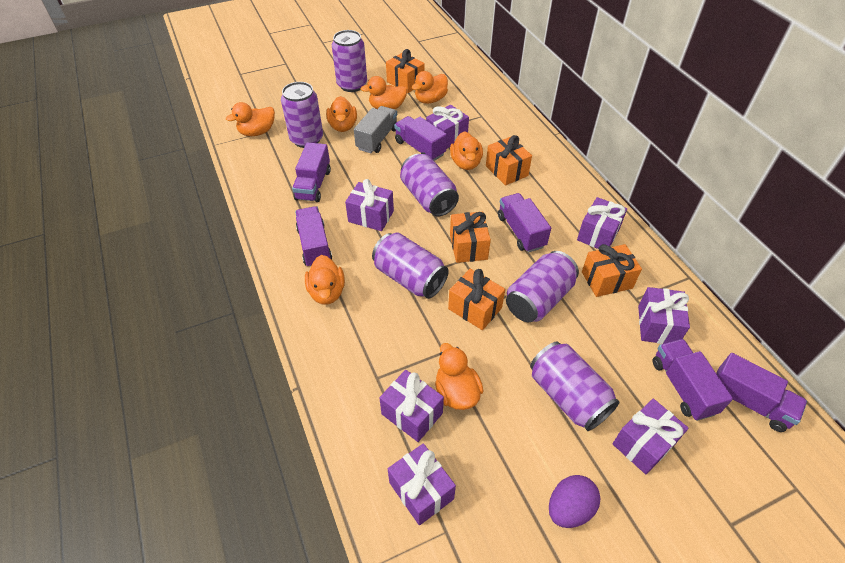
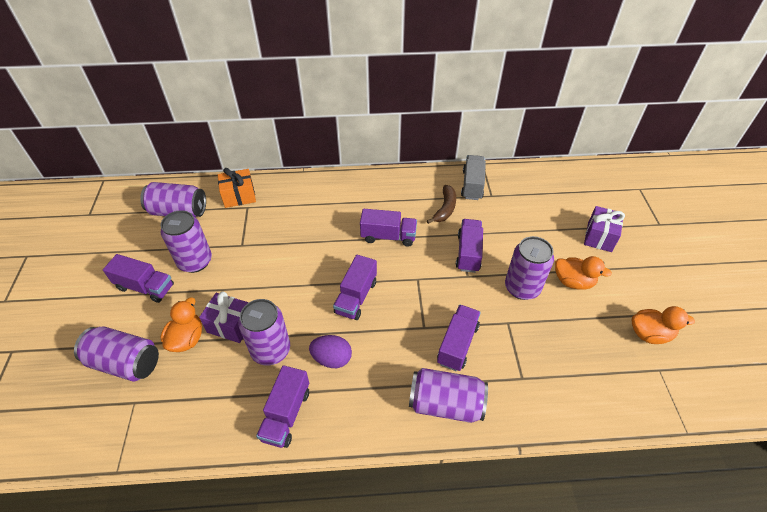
brown banana: 0 -> 1
orange duck: 7 -> 3
orange gift: 5 -> 1
purple gift: 7 -> 2

